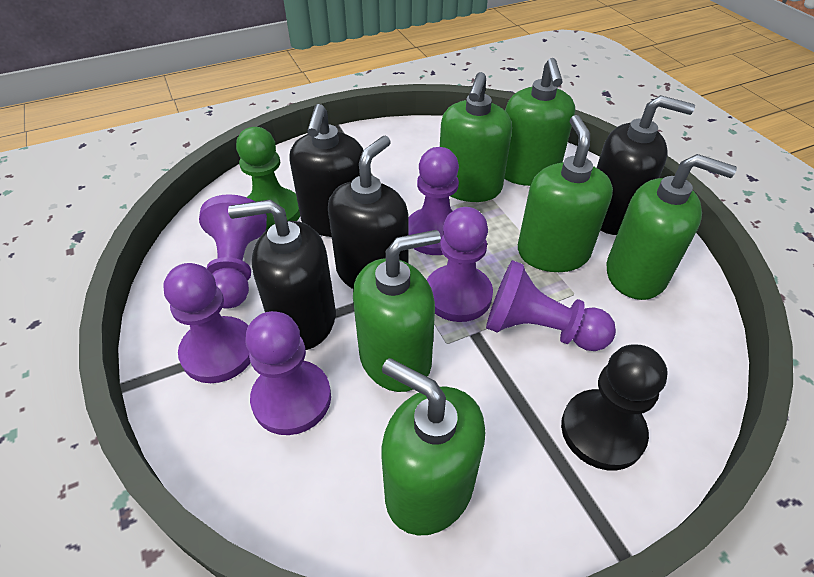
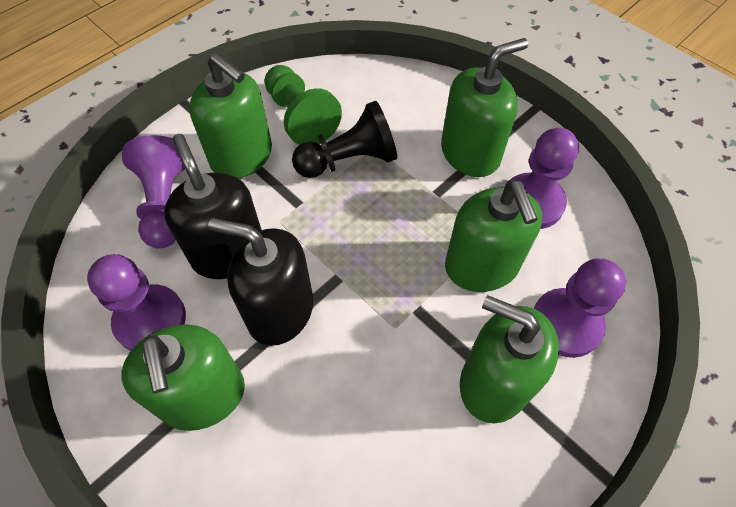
black soap dispenser: 4 -> 2
green soap dispenser: 6 -> 5
purple pawn: 6 -> 4

